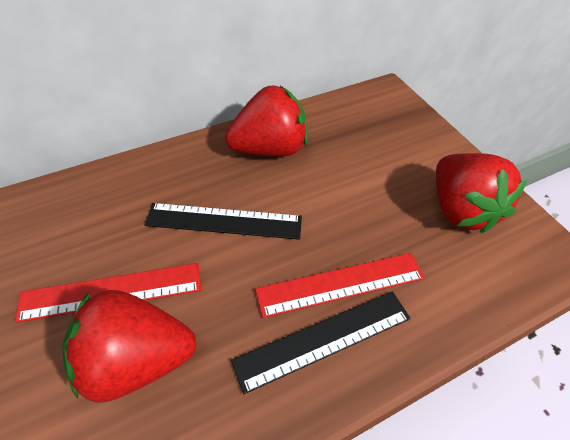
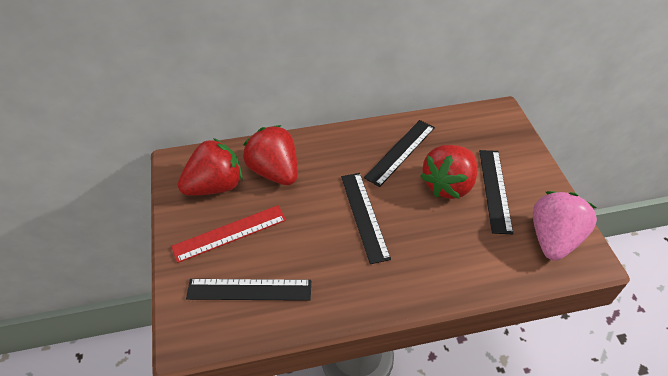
black ruler: 2 -> 4
pink strawberry: 0 -> 1
red ruler: 2 -> 1

